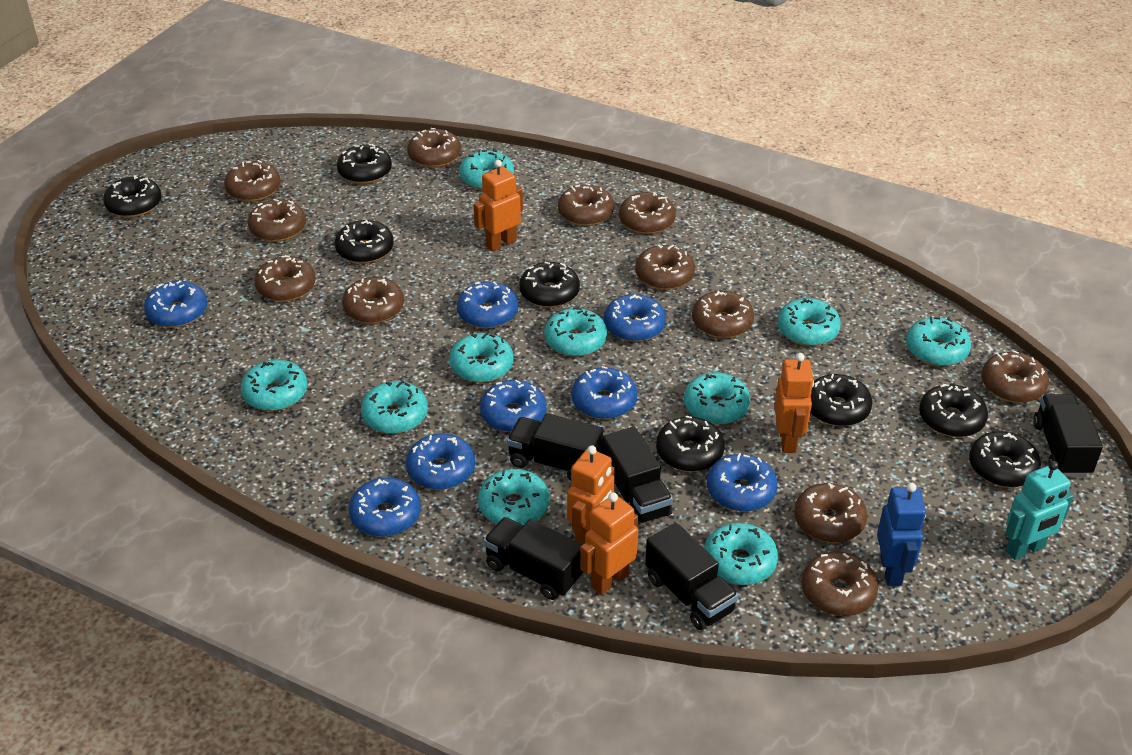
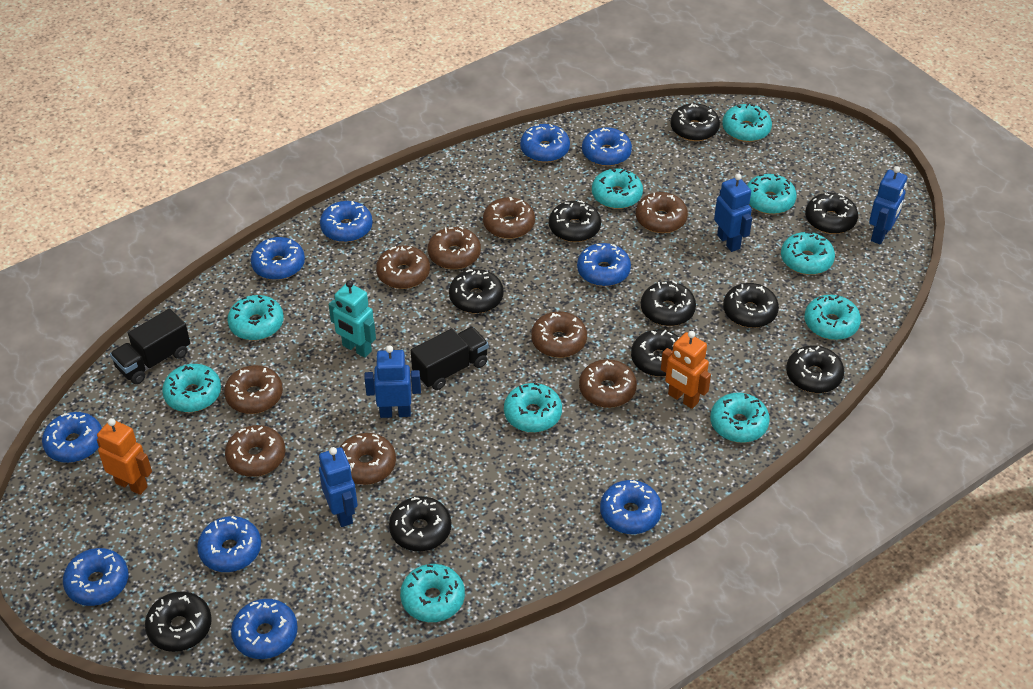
black donut: 8 -> 10
black truck: 5 -> 2
blue donut: 8 -> 10
blue robot: 1 -> 4
brown donut: 12 -> 9
orange robot: 4 -> 2

